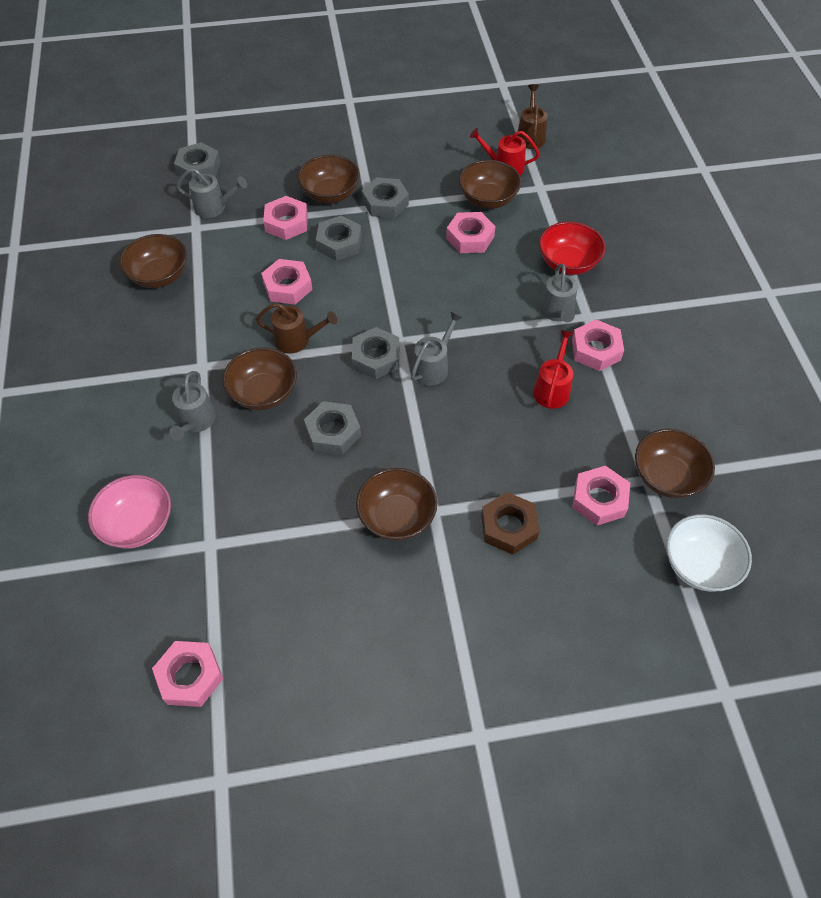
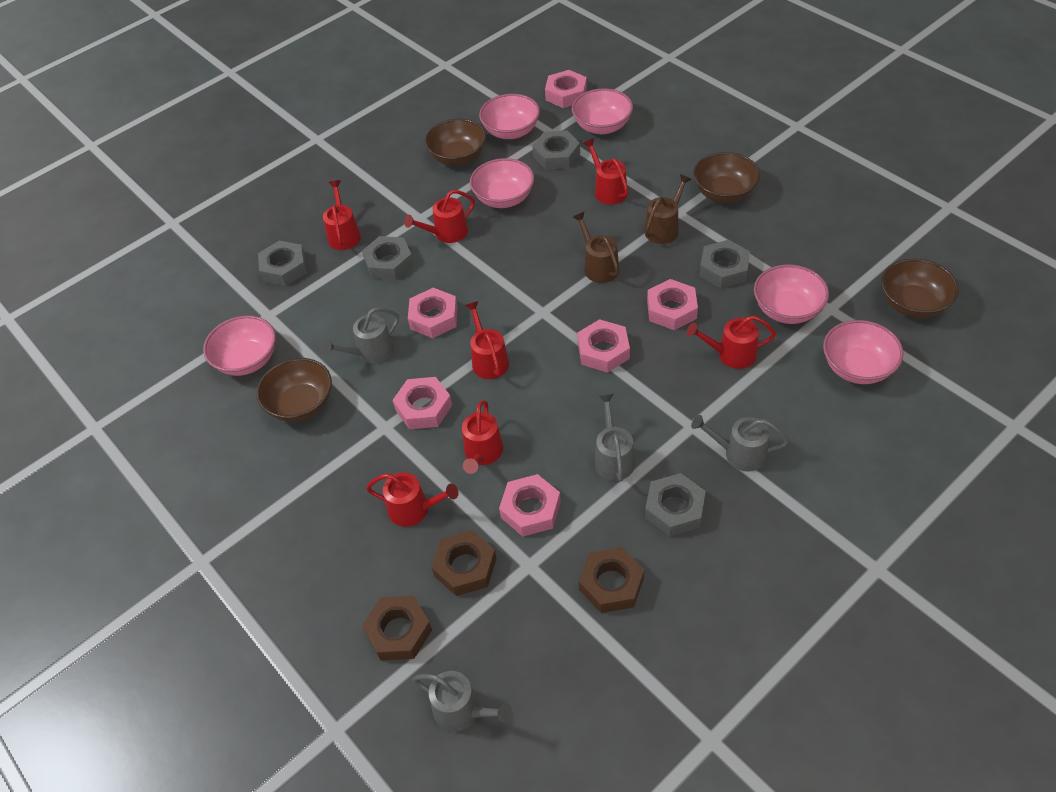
brown bowl: 6 -> 4
brown nut: 1 -> 3
pink bowl: 1 -> 6
red bowl: 1 -> 0
red watering can: 2 -> 7
white bowl: 1 -> 0

